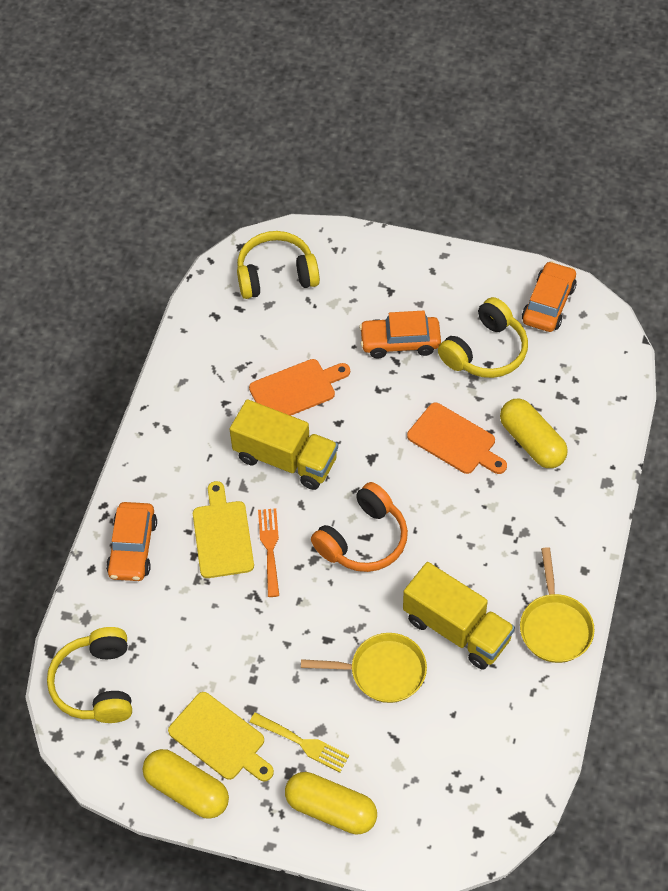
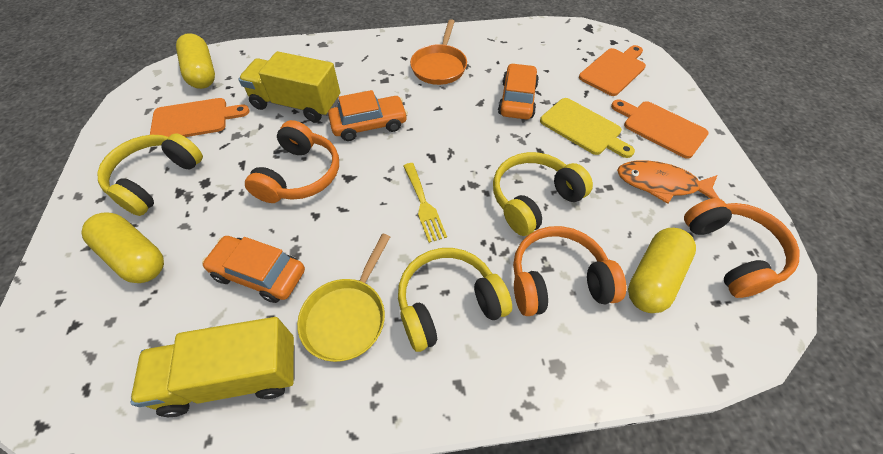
orange cutting board: 2 -> 3
orange fish: 0 -> 1
orange fork: 1 -> 0
orange headphones: 1 -> 3
orange pan: 0 -> 1
yellow cutting board: 2 -> 1
yellow pan: 2 -> 1

